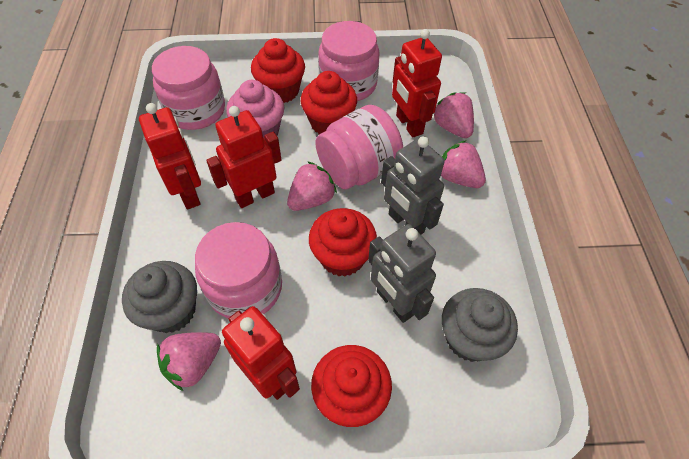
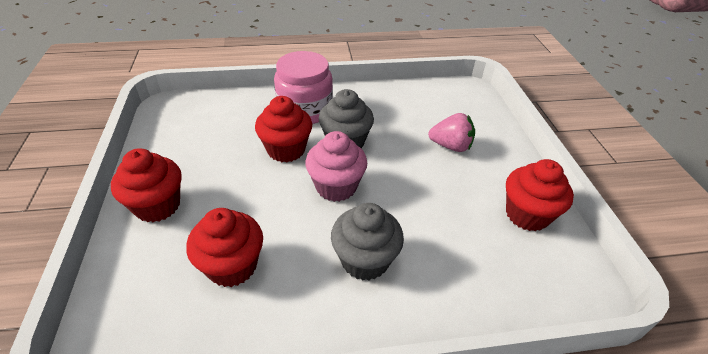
grey robot: 2 -> 0
pink jar: 4 -> 1
pink strawberry: 4 -> 1
red robot: 4 -> 0

